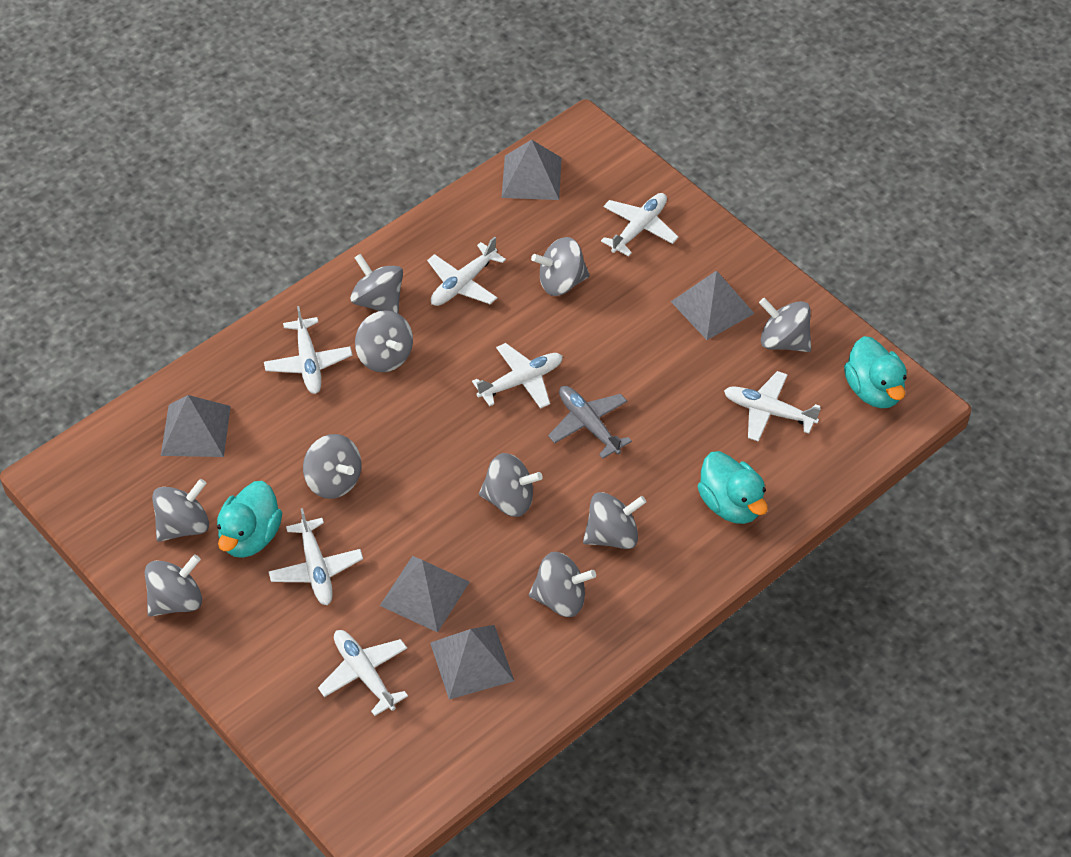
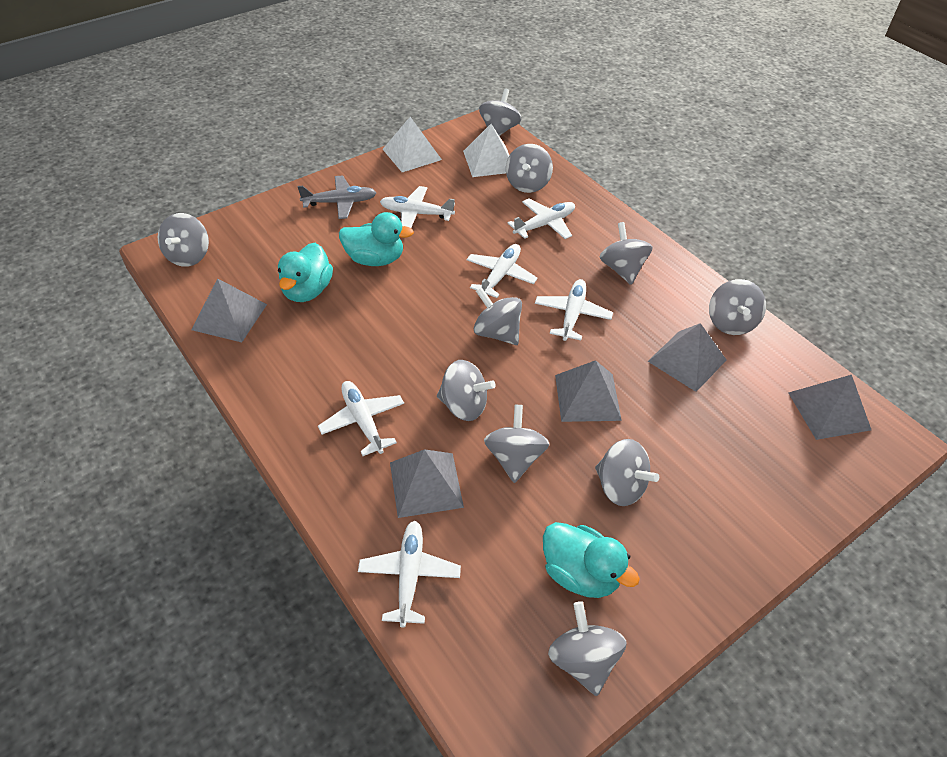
white plane: 7 -> 6
white pyramid: 0 -> 2

